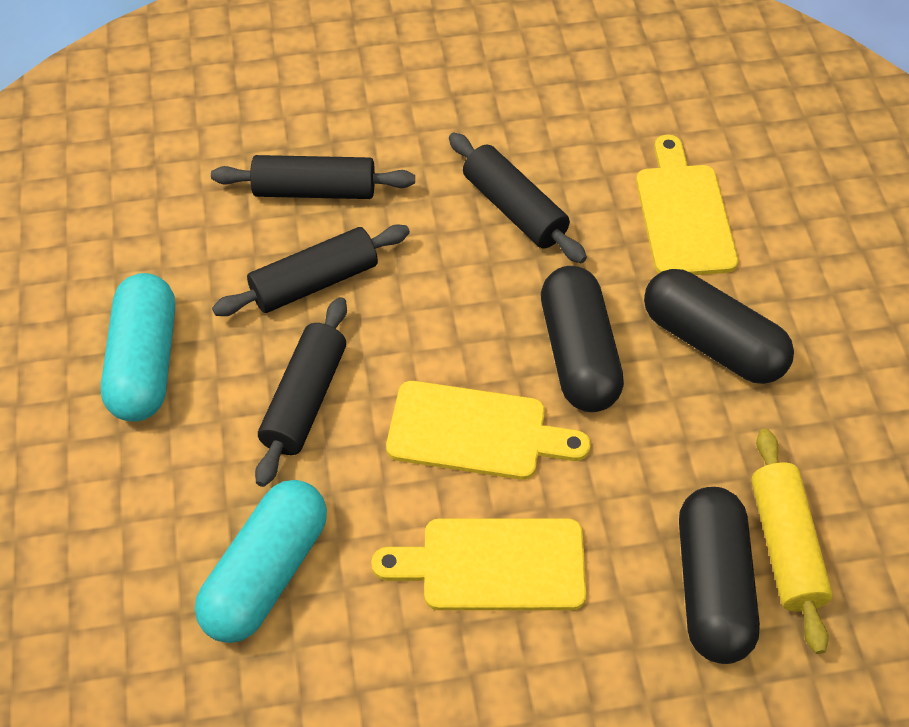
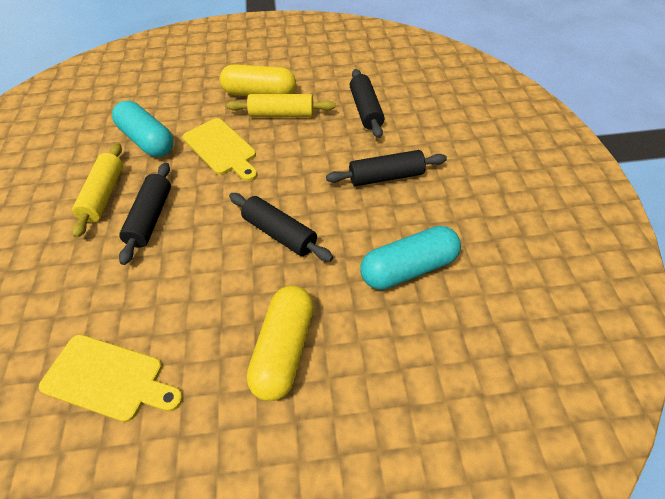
black capsule: 3 -> 0
yellow capsule: 0 -> 2
yellow cutting board: 3 -> 2
yellow rolling pin: 1 -> 2

